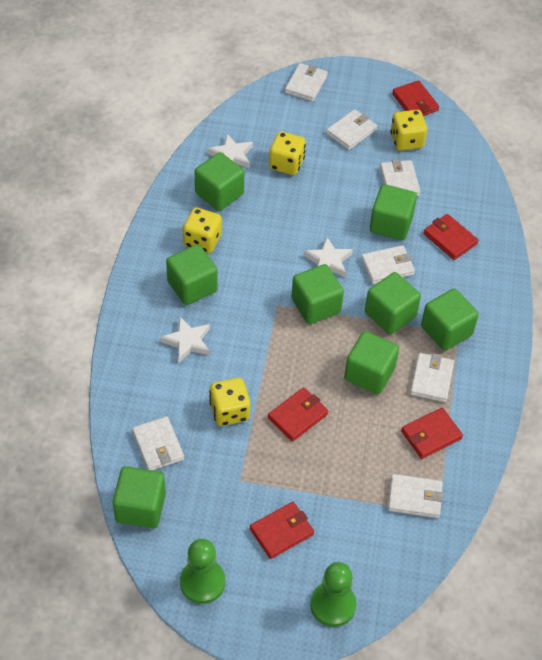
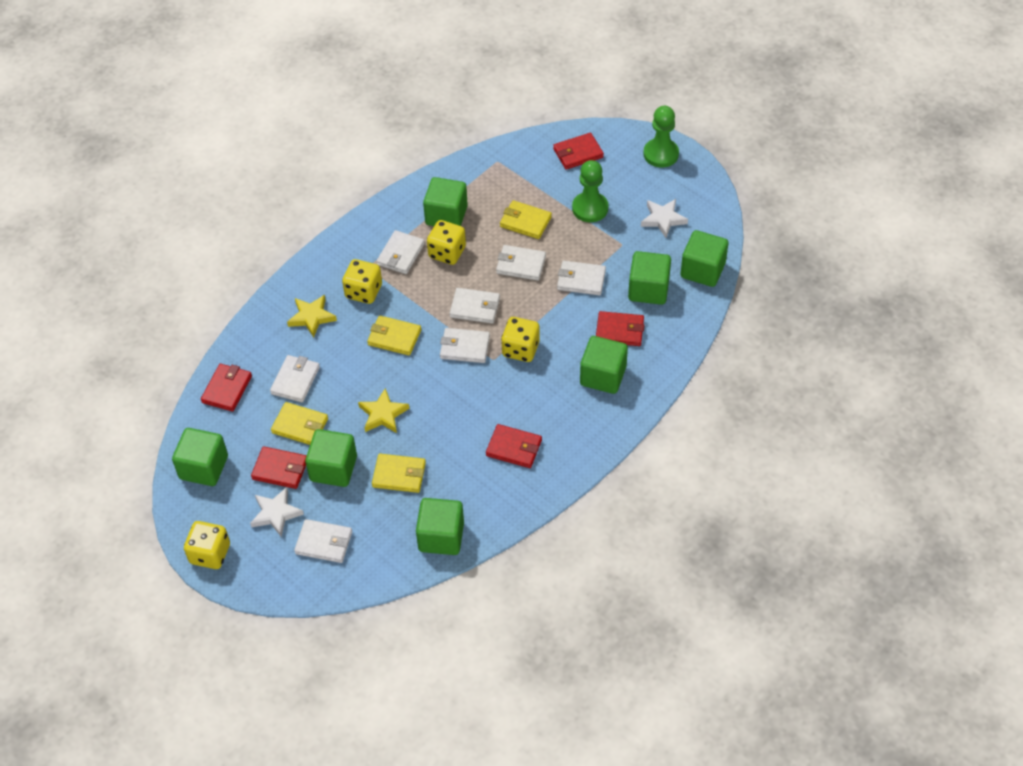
green cube: 8 -> 7
white star: 3 -> 2
yellow star: 0 -> 2
yellow wallet: 0 -> 4

